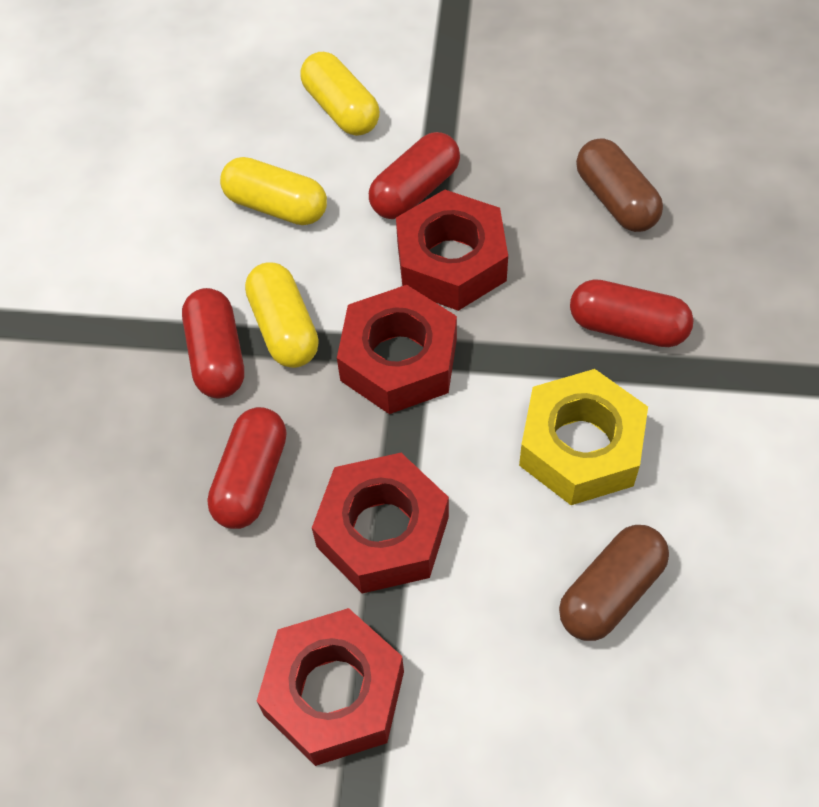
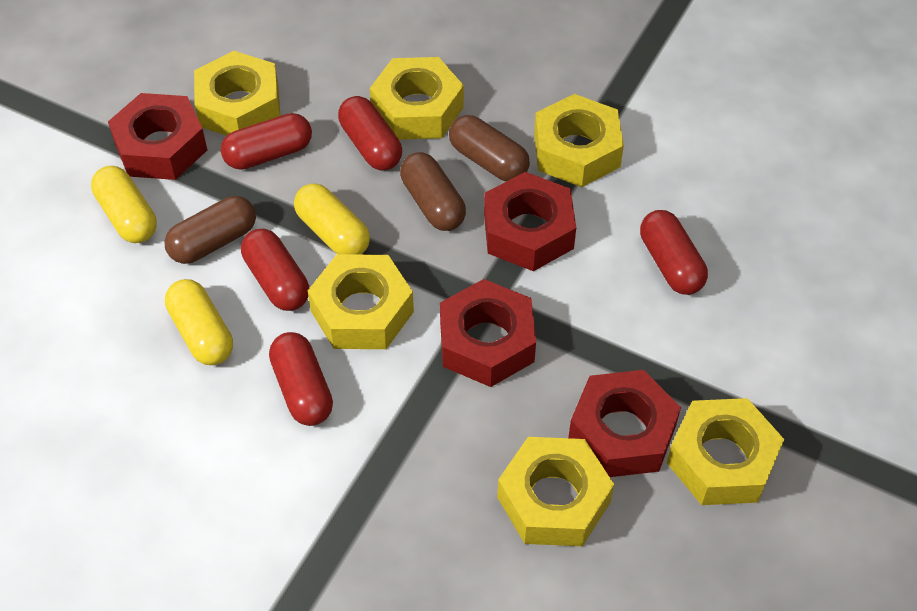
brown capsule: 2 -> 3
red capsule: 4 -> 5
yellow nut: 1 -> 6

